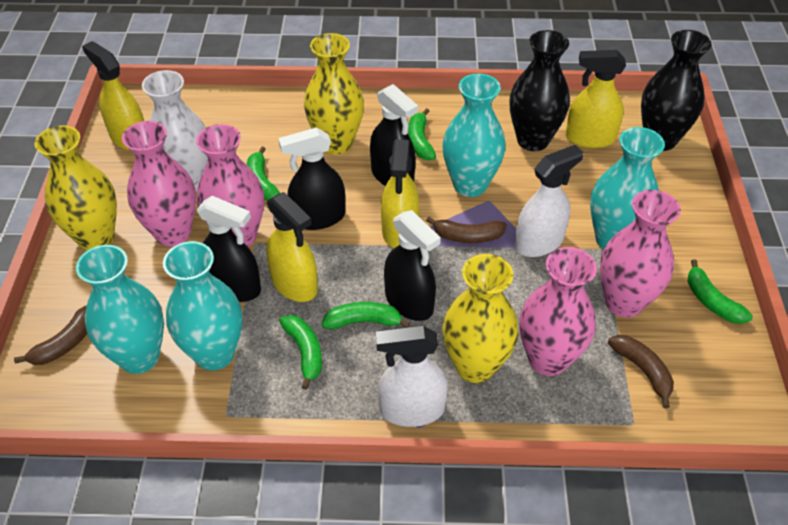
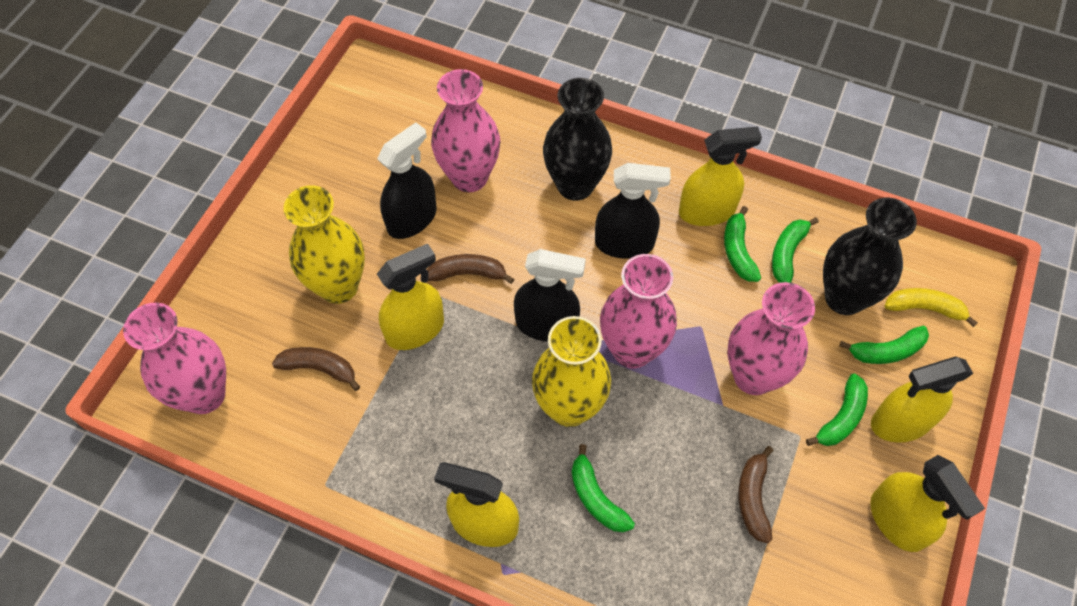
black spray bottle: 4 -> 3
turquoise vase: 4 -> 0
white spray bottle: 2 -> 0
white vase: 1 -> 0
yellow banana: 0 -> 1
yellow spray bottle: 4 -> 5
yellow vase: 3 -> 2

